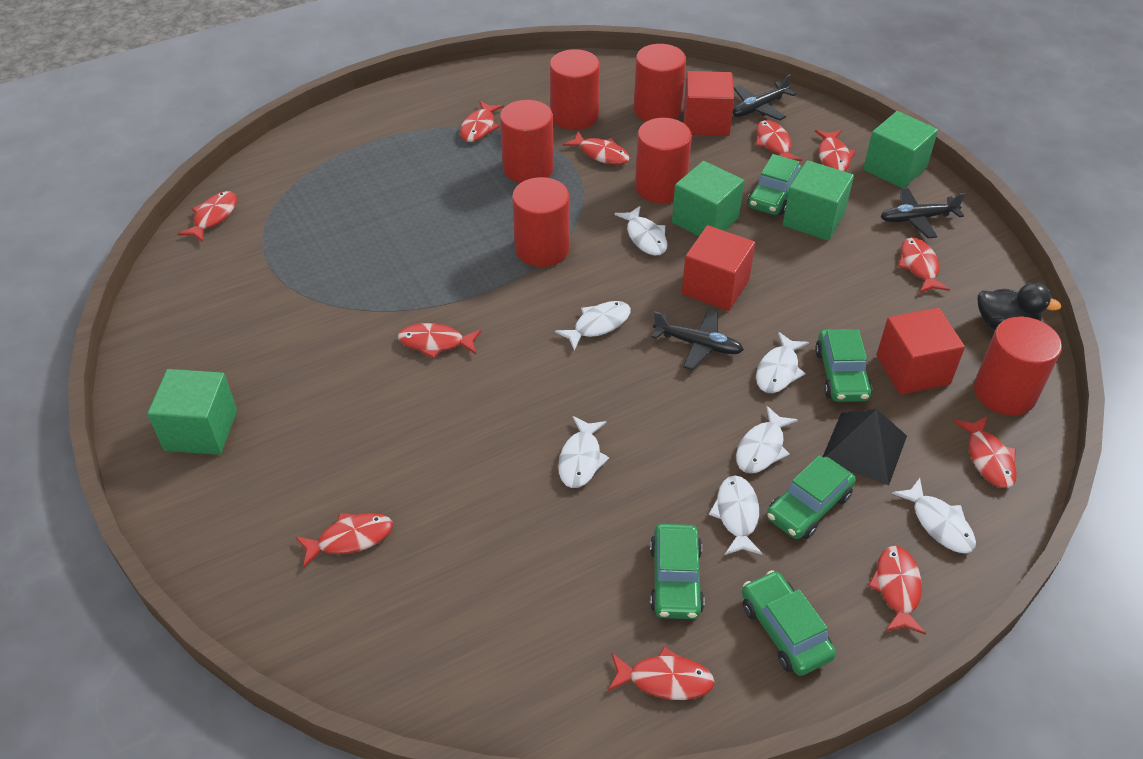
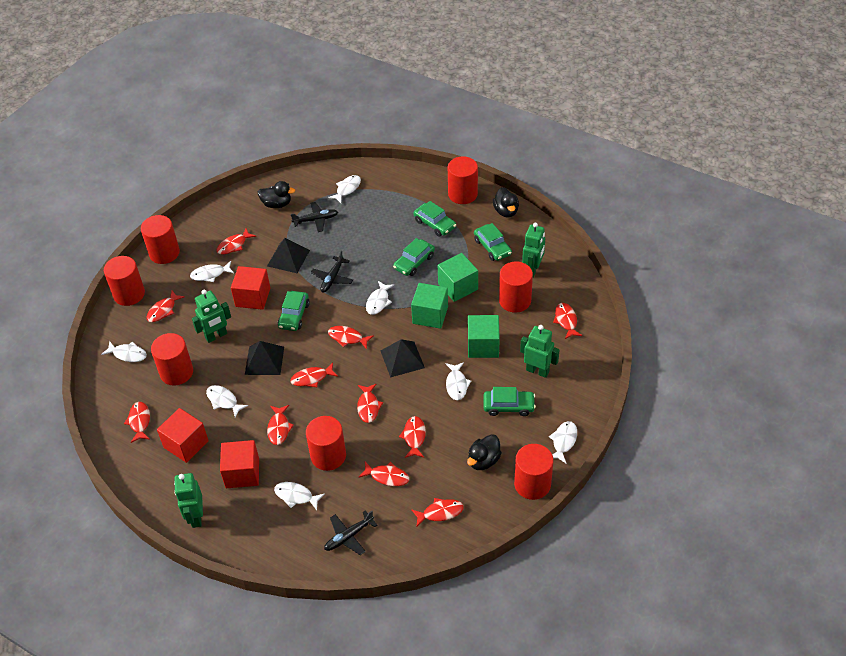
black duck: 1 -> 3
black pyramid: 1 -> 3
green cube: 4 -> 3
green robot: 0 -> 4
red cylinder: 6 -> 7
white fish: 7 -> 8

